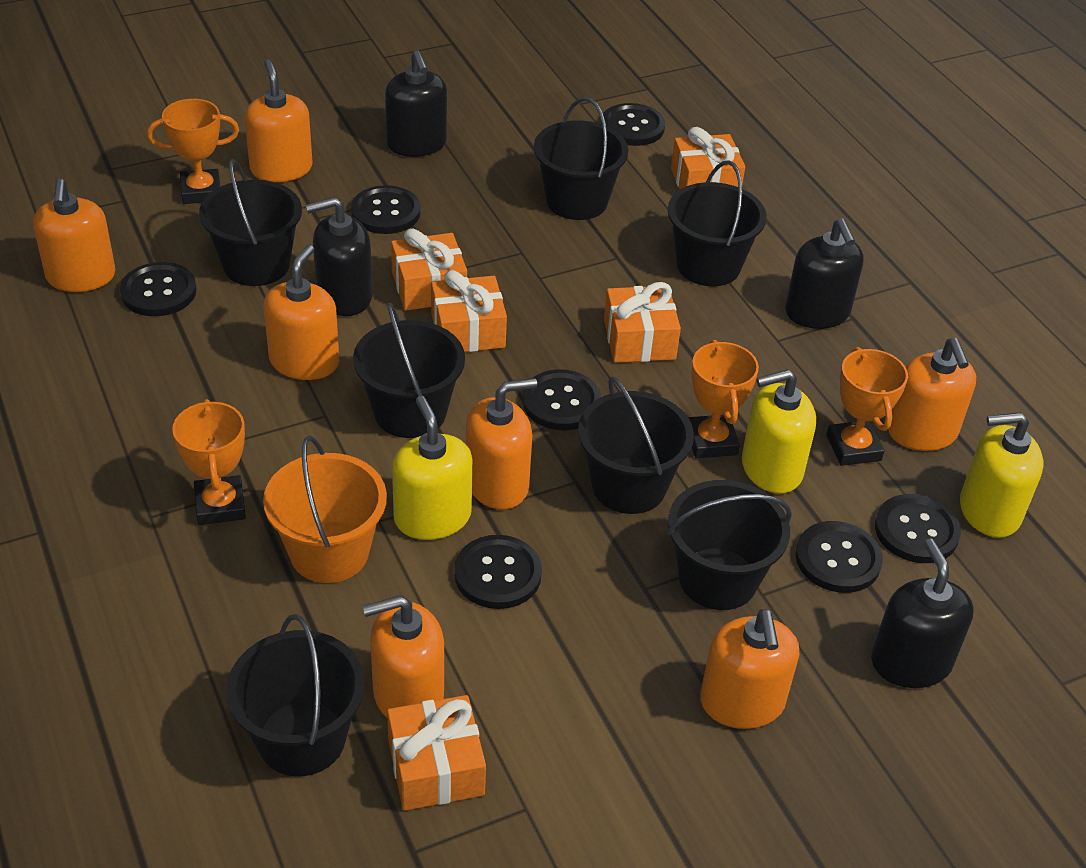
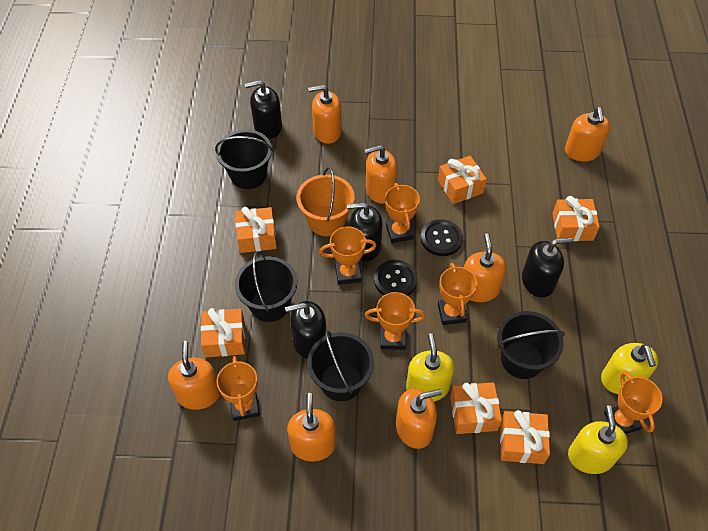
black bucket: 7 -> 4
black button: 7 -> 2
orange gift: 5 -> 6
orange trophy: 4 -> 6

